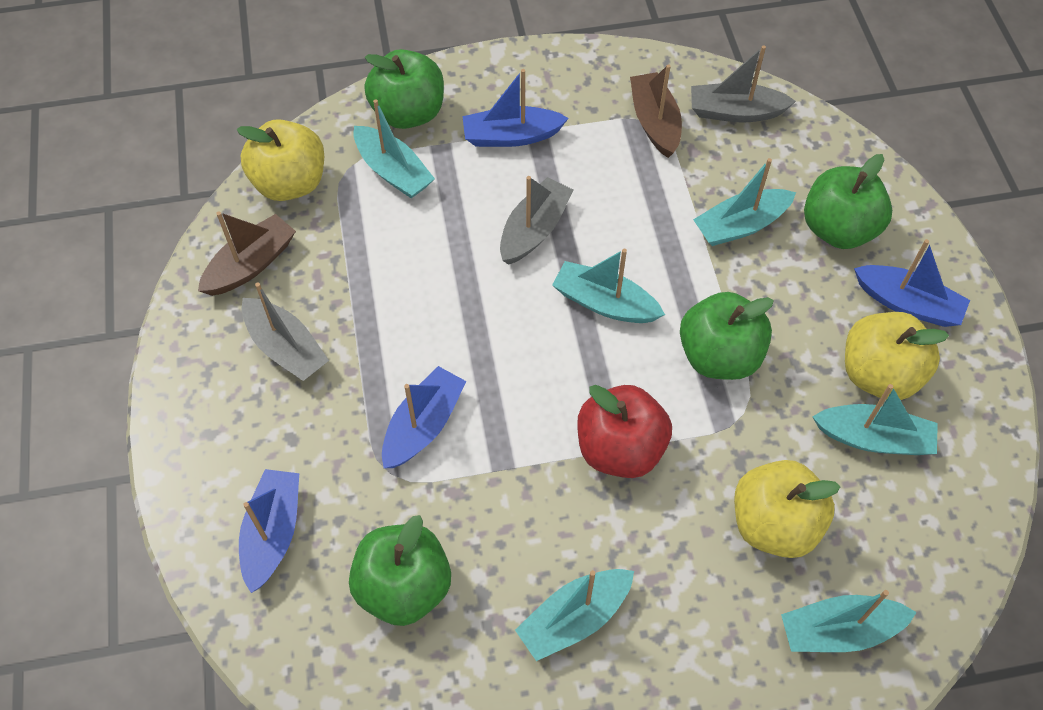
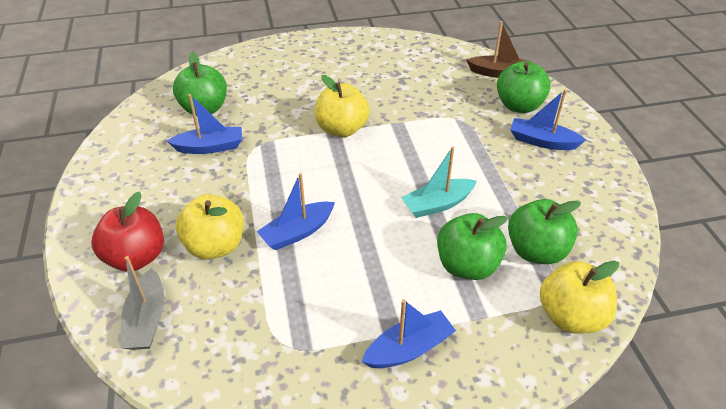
brown boat: 2 -> 1
grey boat: 3 -> 1
turquoise boat: 6 -> 1

